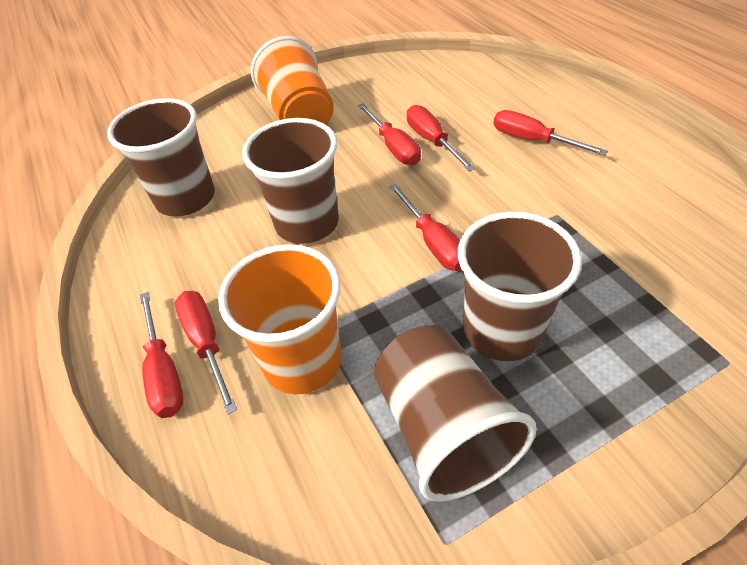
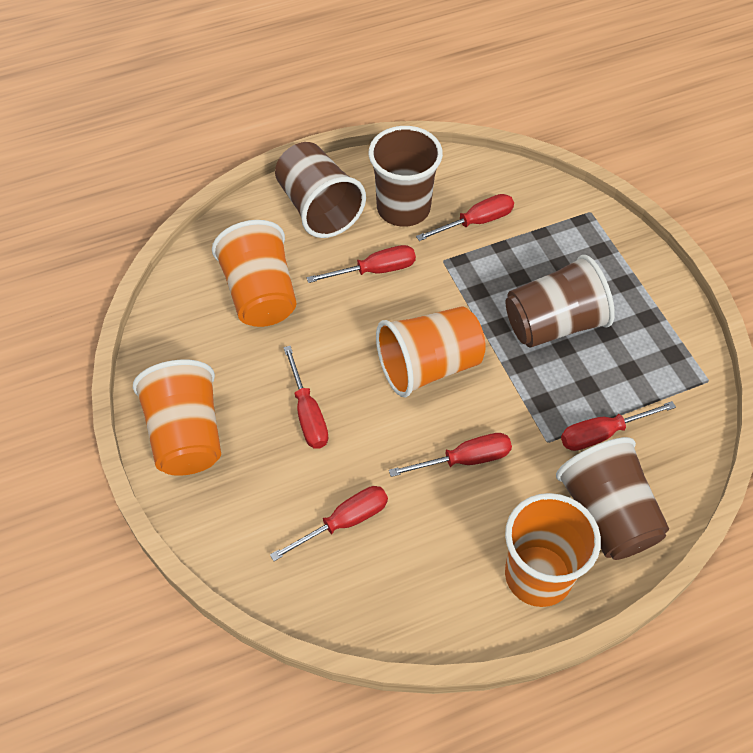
orange cup: 2 -> 4

